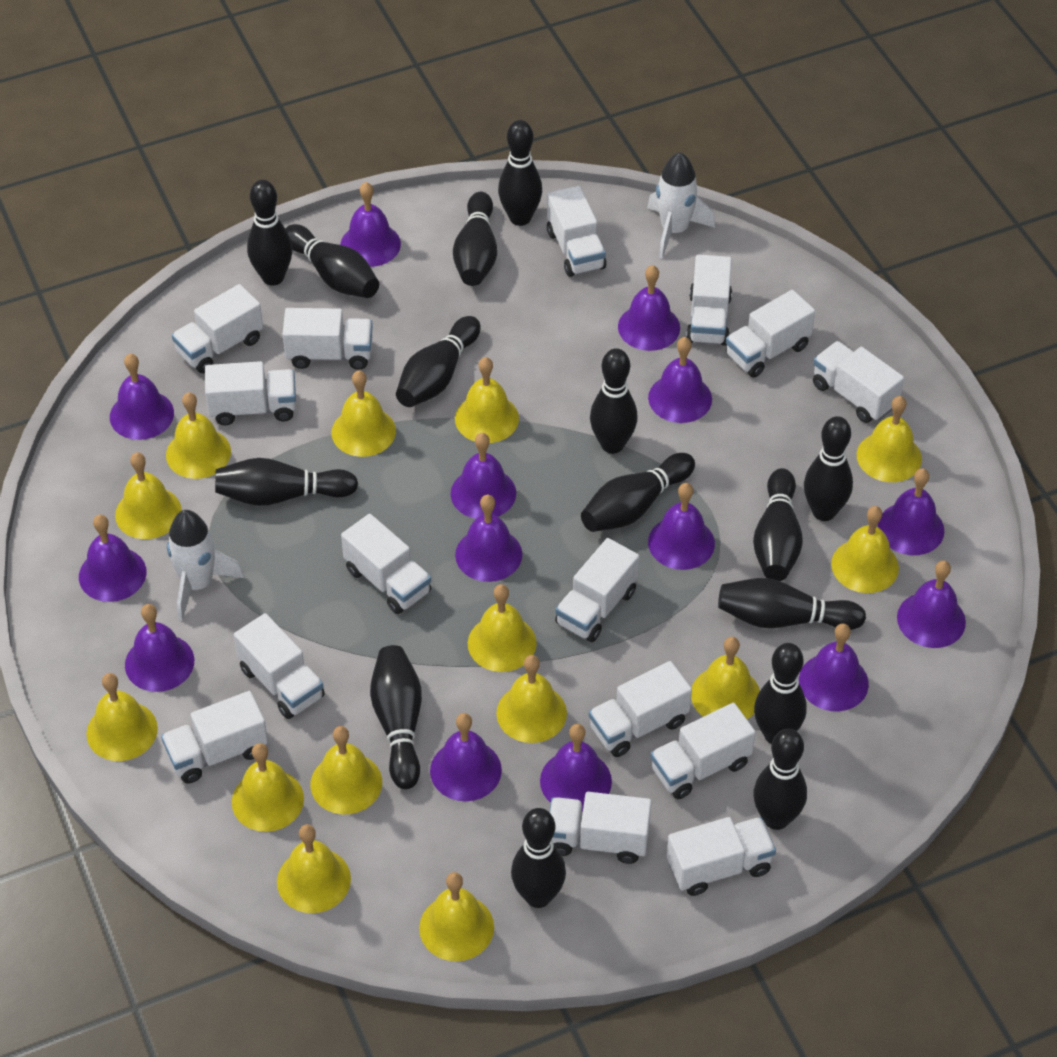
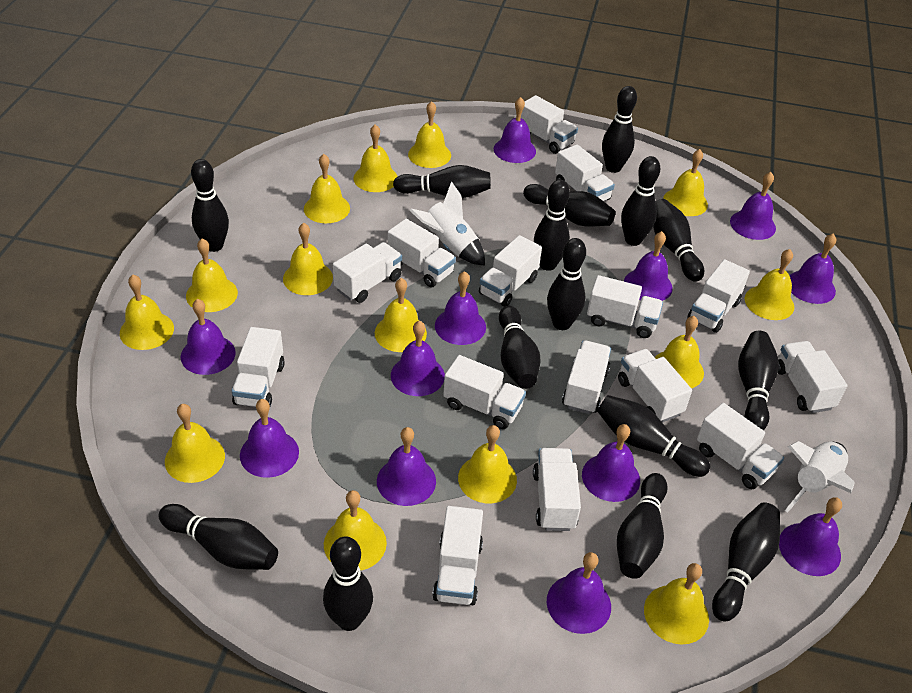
purple bell: 14 -> 12

